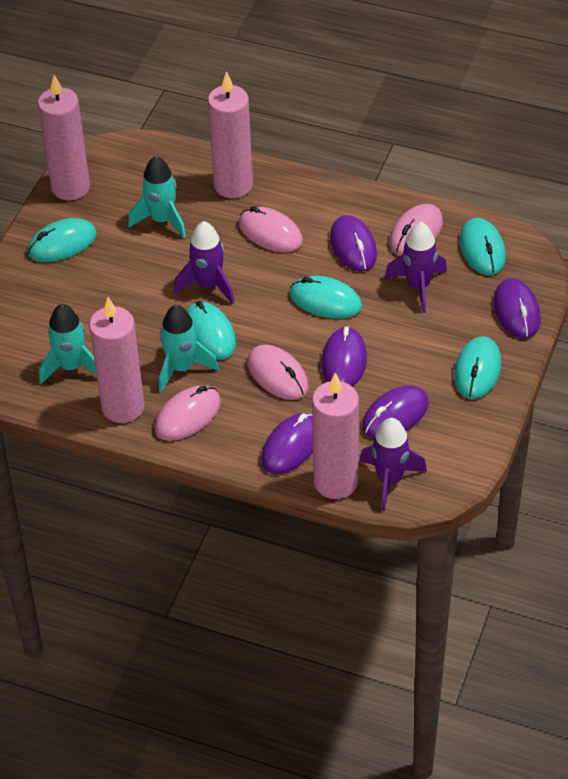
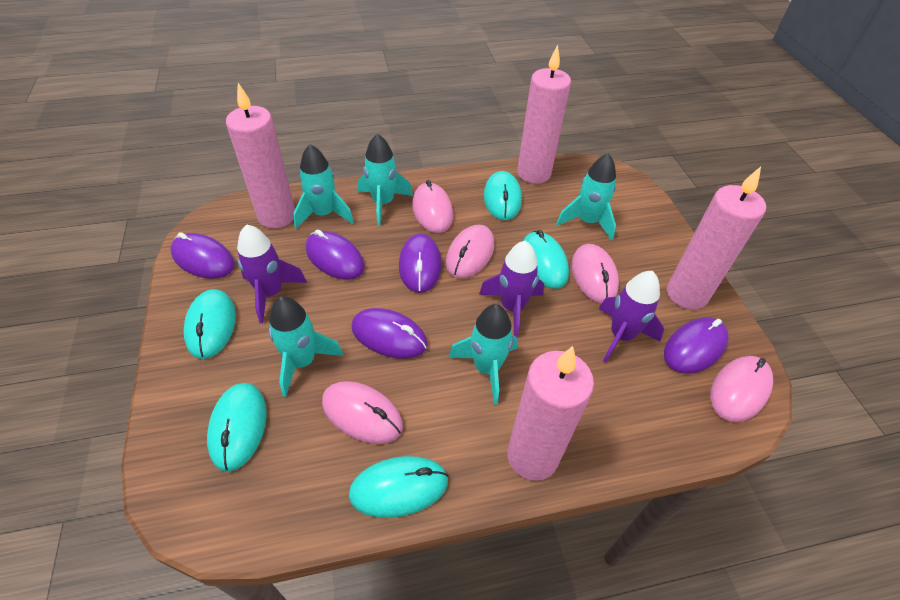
pink mouse: 4 -> 5
turquoise rocket: 3 -> 5

